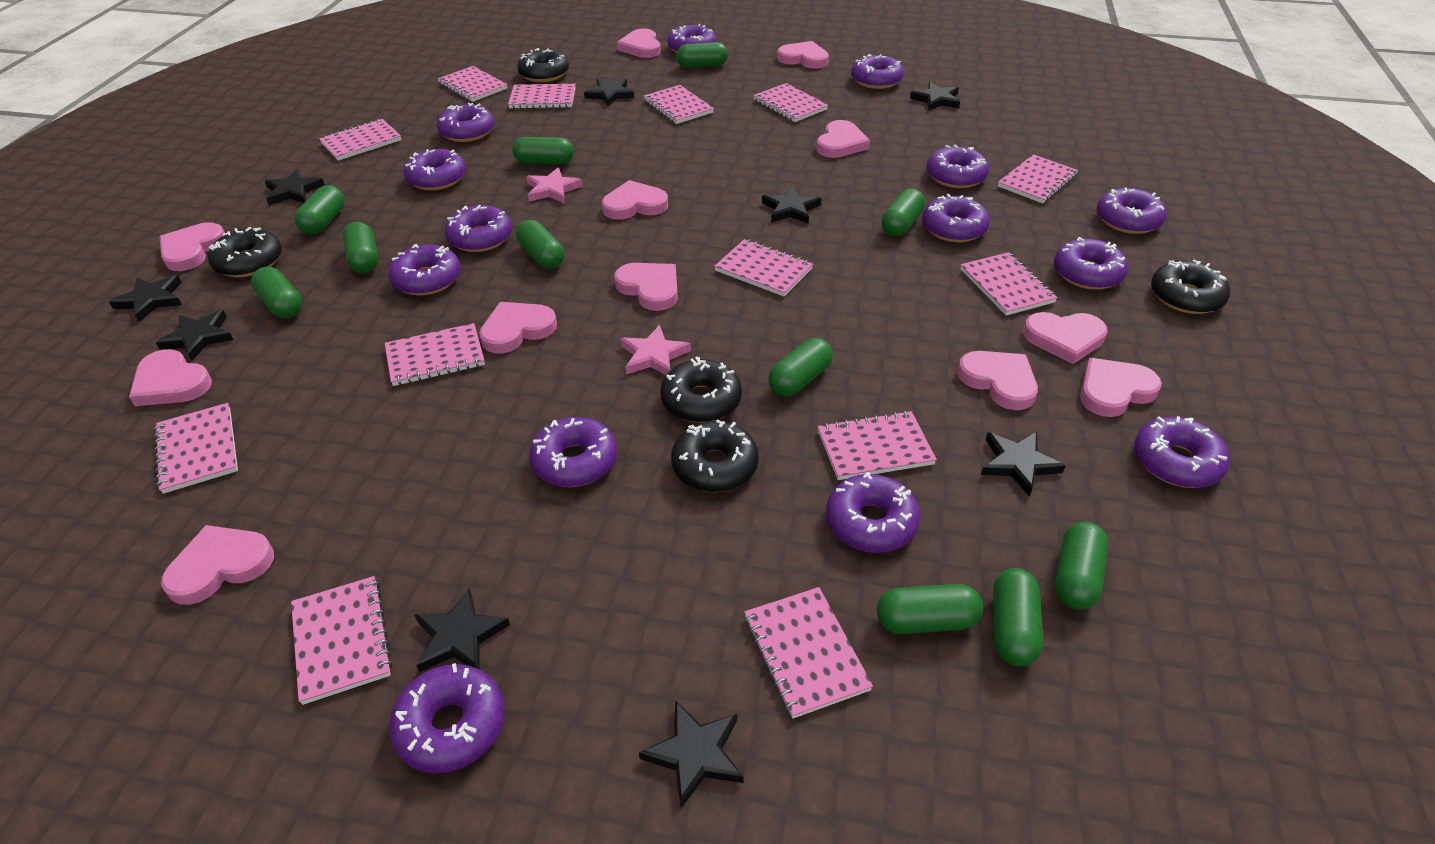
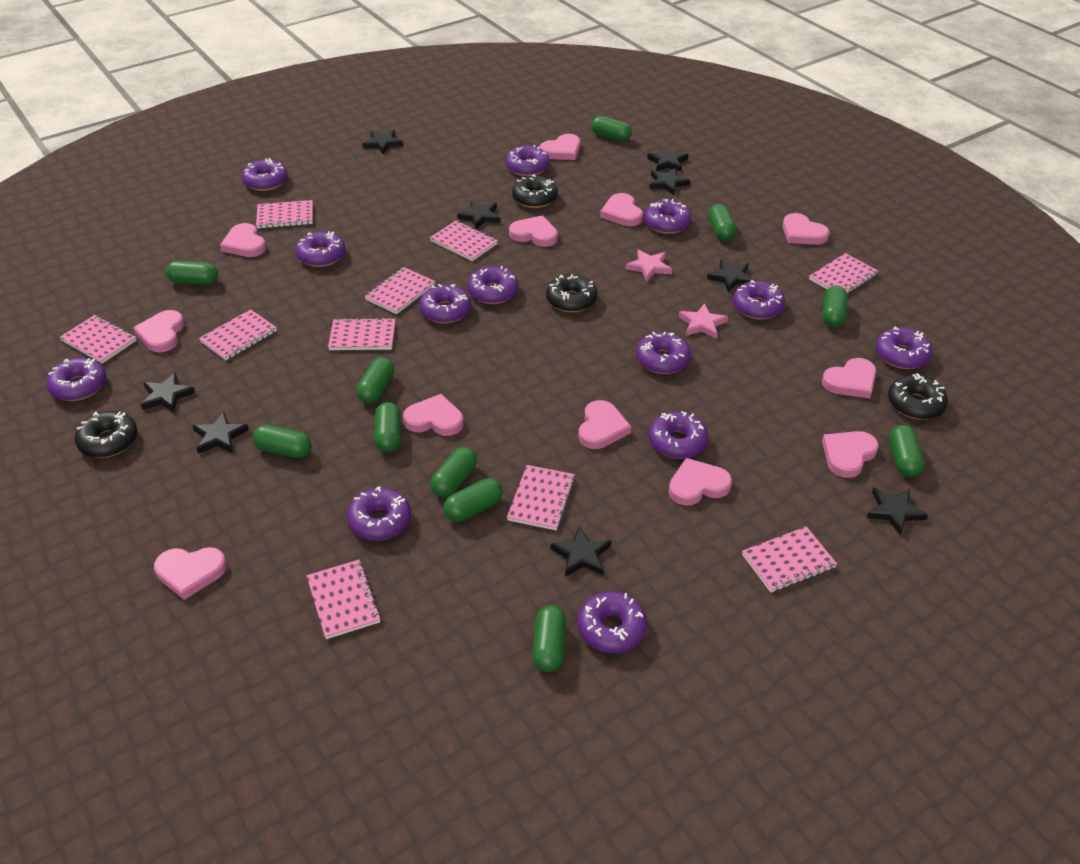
black donut: 5 -> 4
pink notebook: 13 -> 10
purple donut: 14 -> 13

